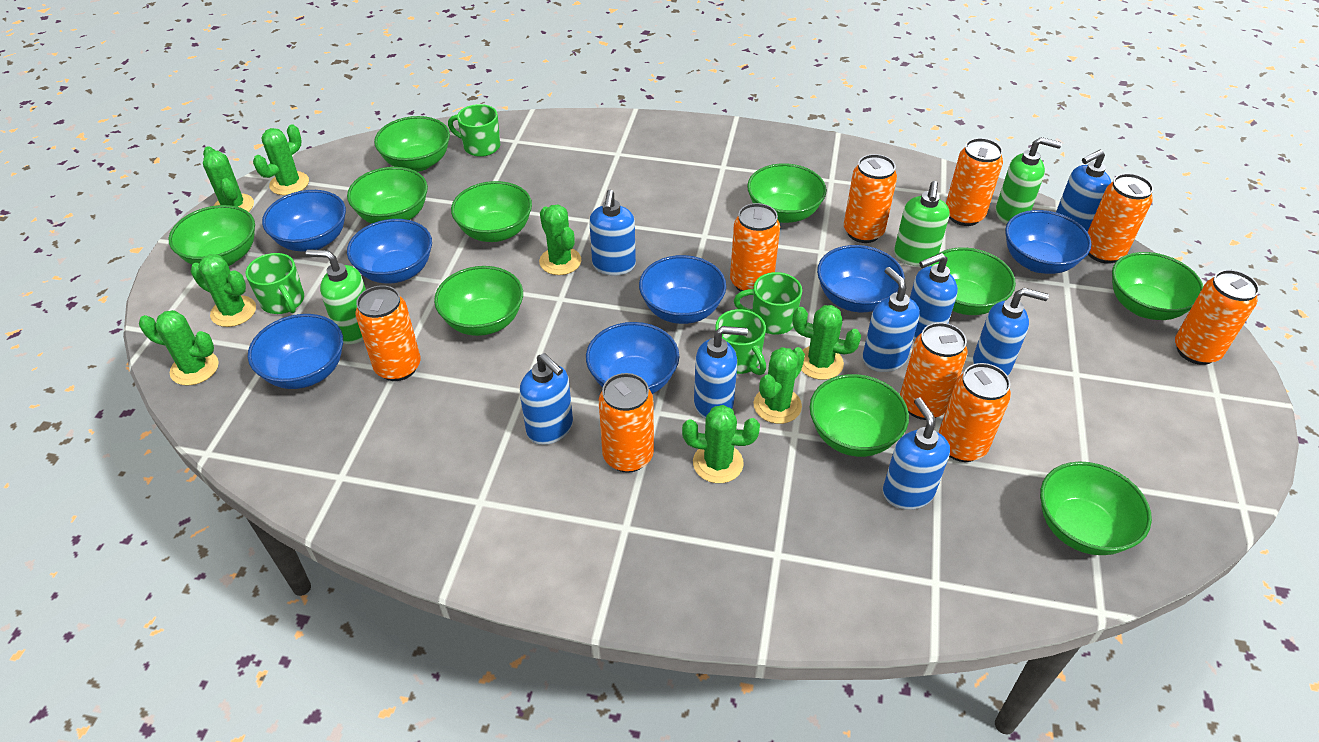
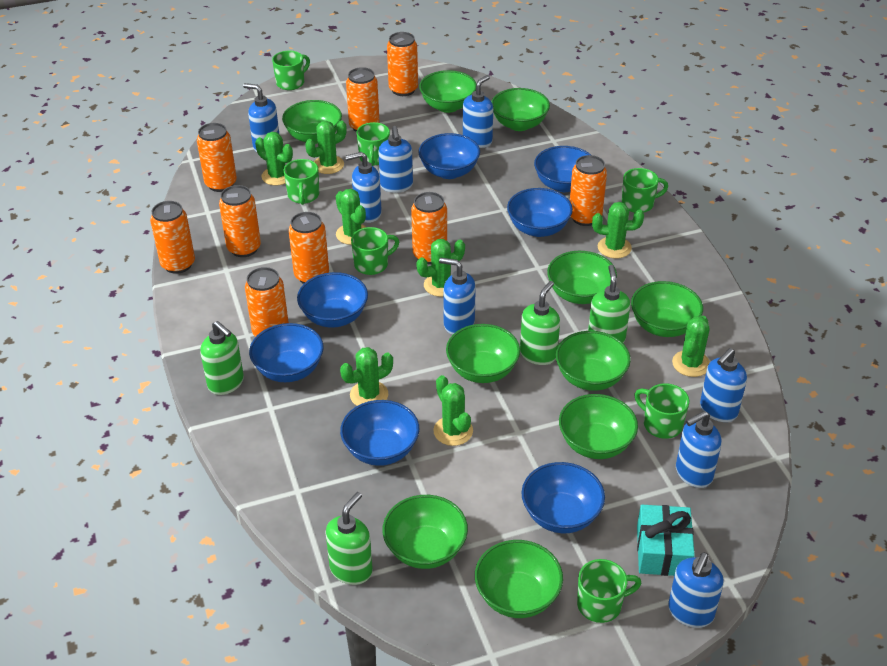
green mug: 4 -> 7
green soap dispenser: 3 -> 4
turquoise gift: 0 -> 1

